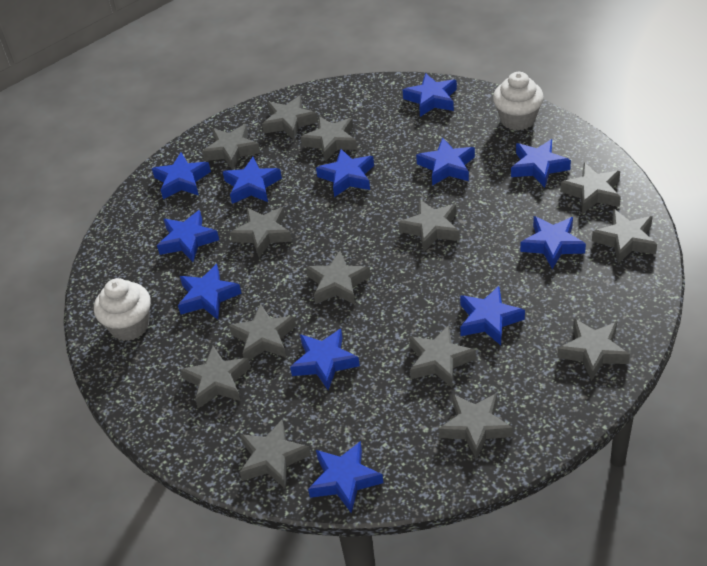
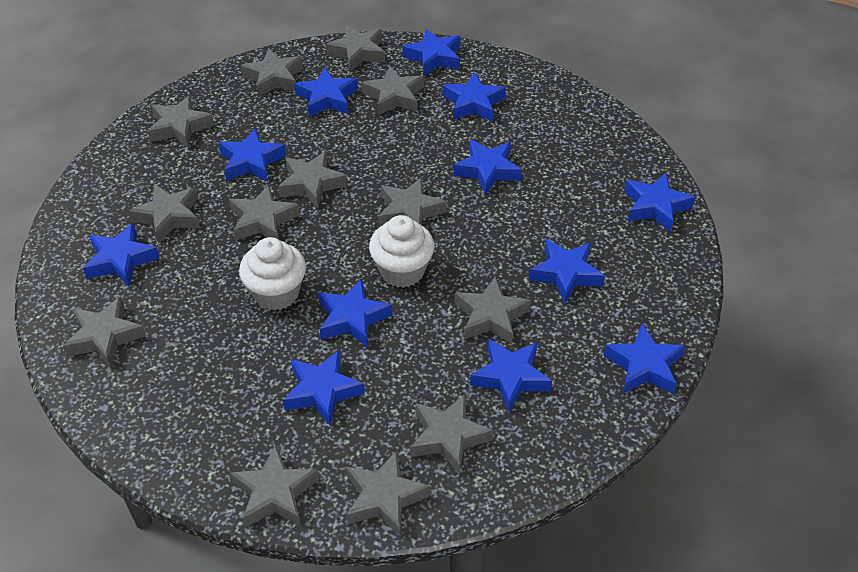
grey star: 14 -> 13

